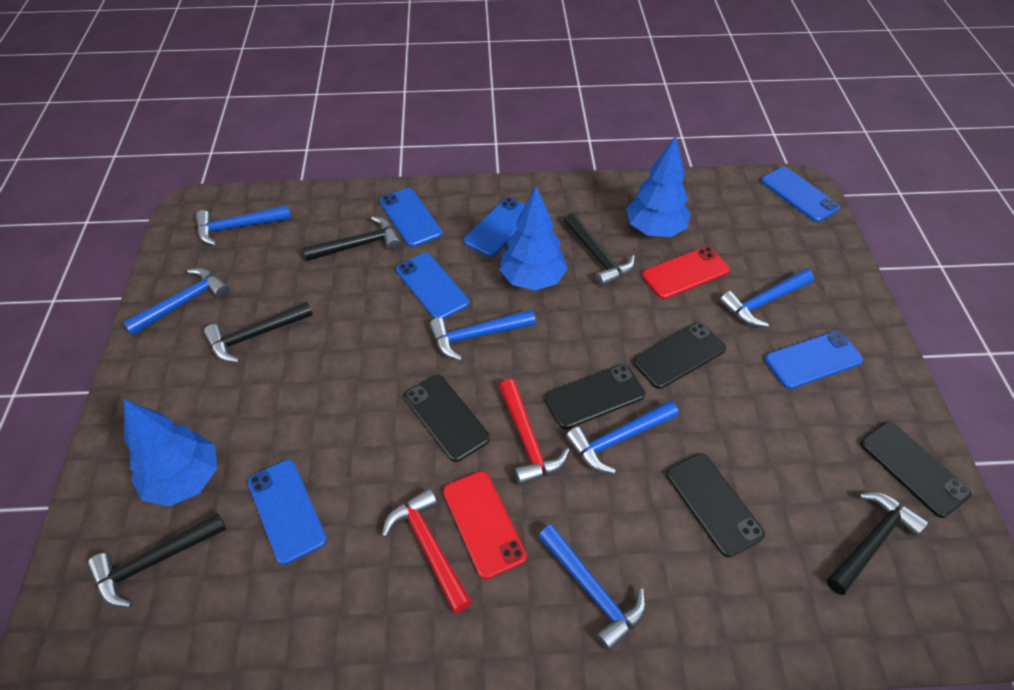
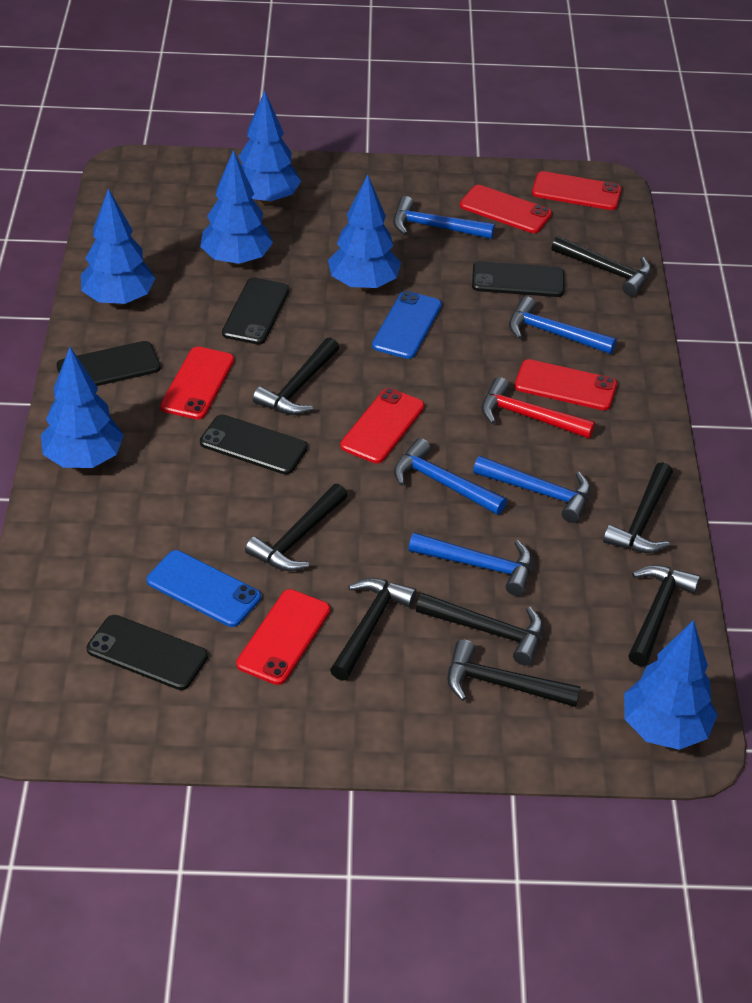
black hammer: 5 -> 8
blue hammer: 6 -> 5
blue phone: 6 -> 2
blue tree: 3 -> 6
red hammer: 2 -> 1
red phone: 2 -> 6

